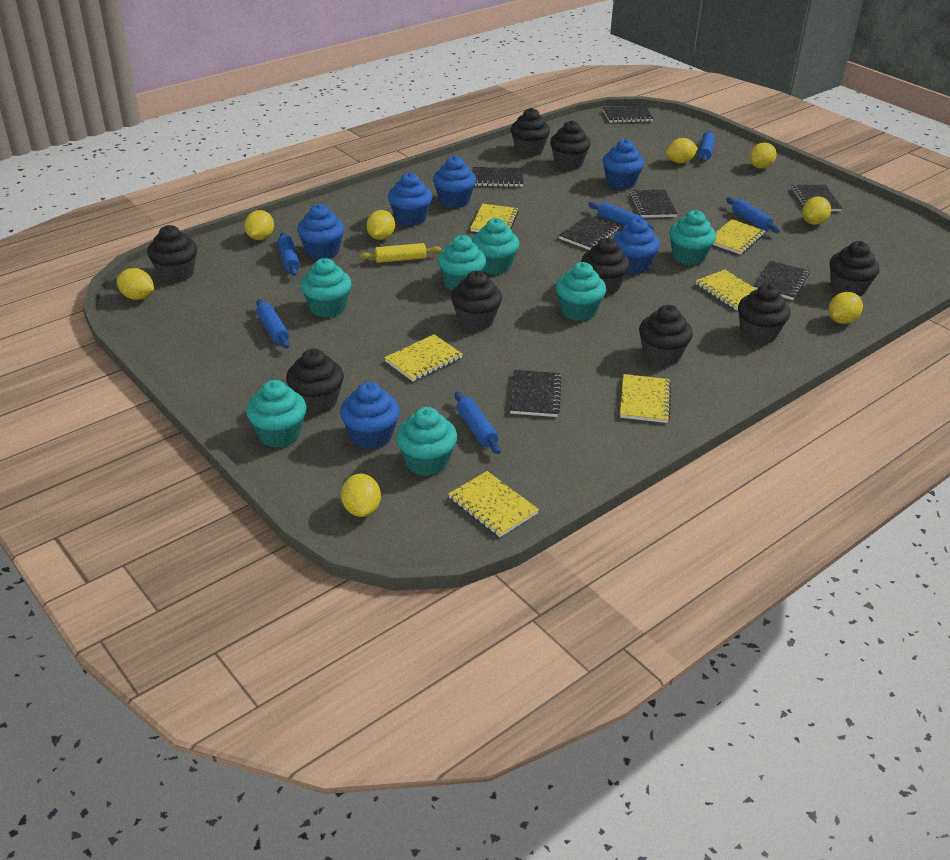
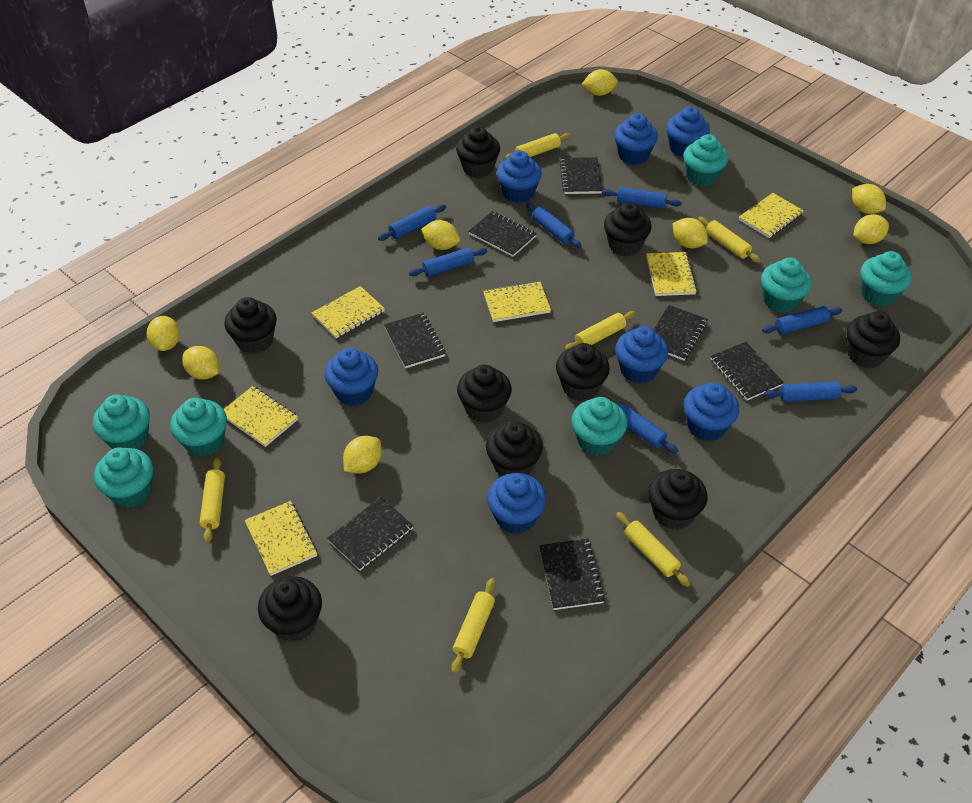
blue cupcake: 6 -> 7
blue rolling pin: 6 -> 7
yellow rolling pin: 1 -> 6

